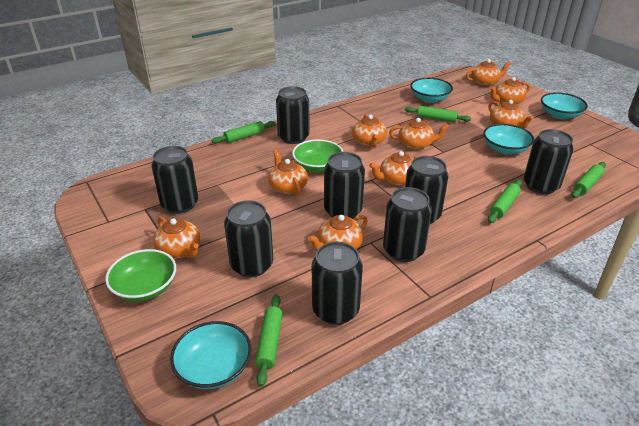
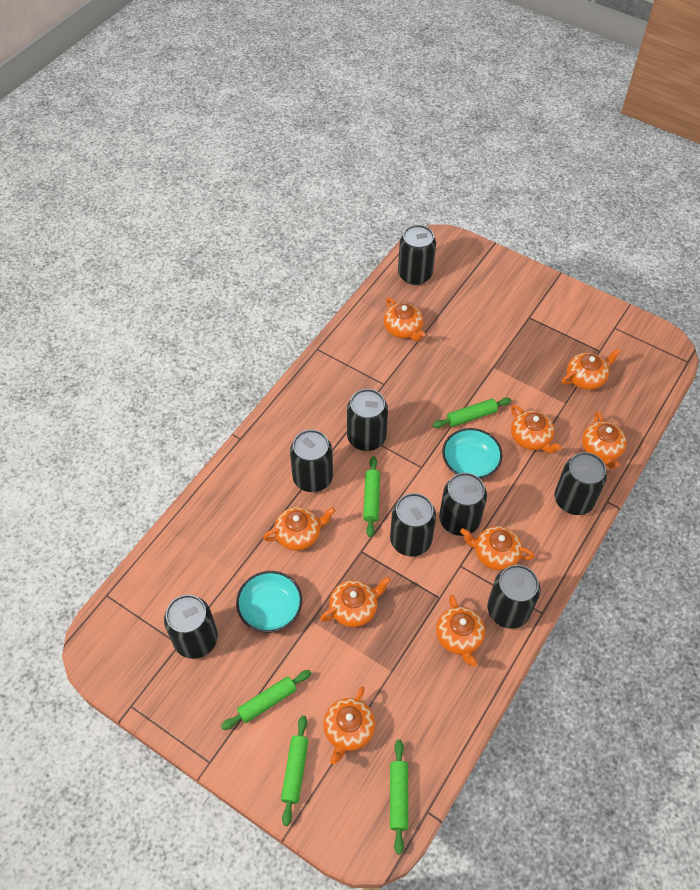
green bowl: 2 -> 0
turquoise bowl: 4 -> 2

